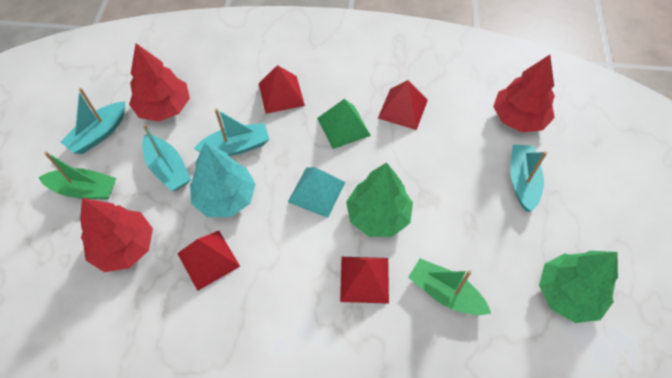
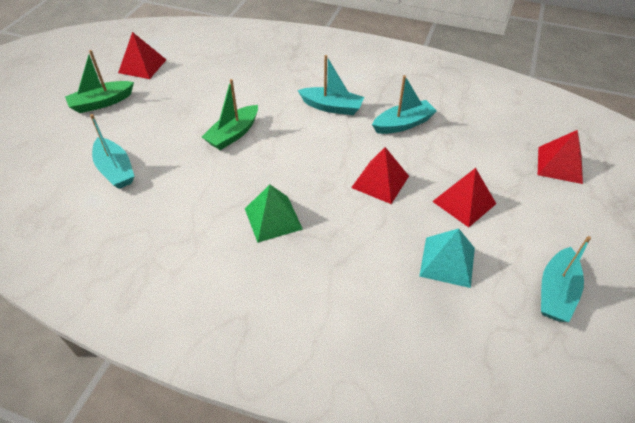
green tree: 2 -> 0
red tree: 3 -> 0
turquoise tree: 1 -> 0

